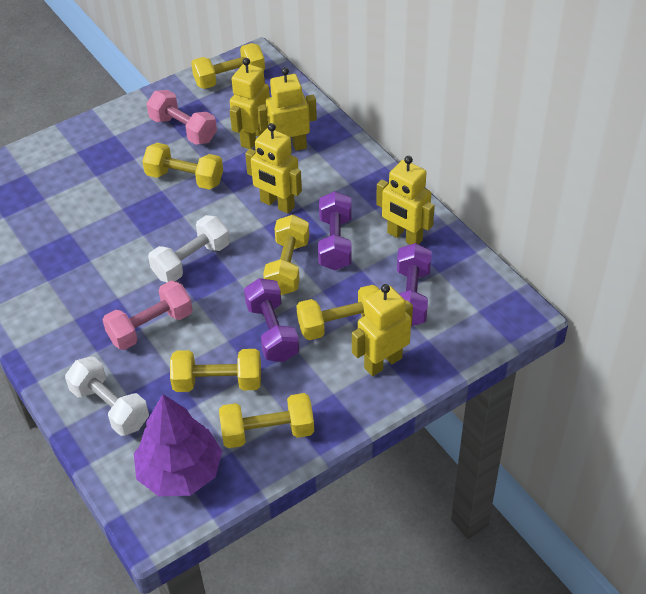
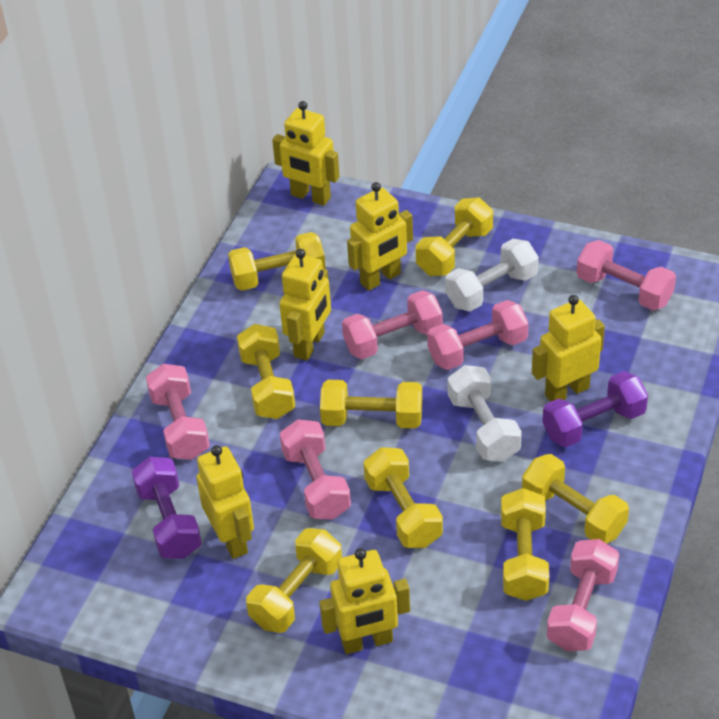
pink dumbbell: 2 -> 6
purple dumbbell: 3 -> 2
purple tree: 1 -> 0
yellow dumbbell: 6 -> 8
yellow robot: 5 -> 6

